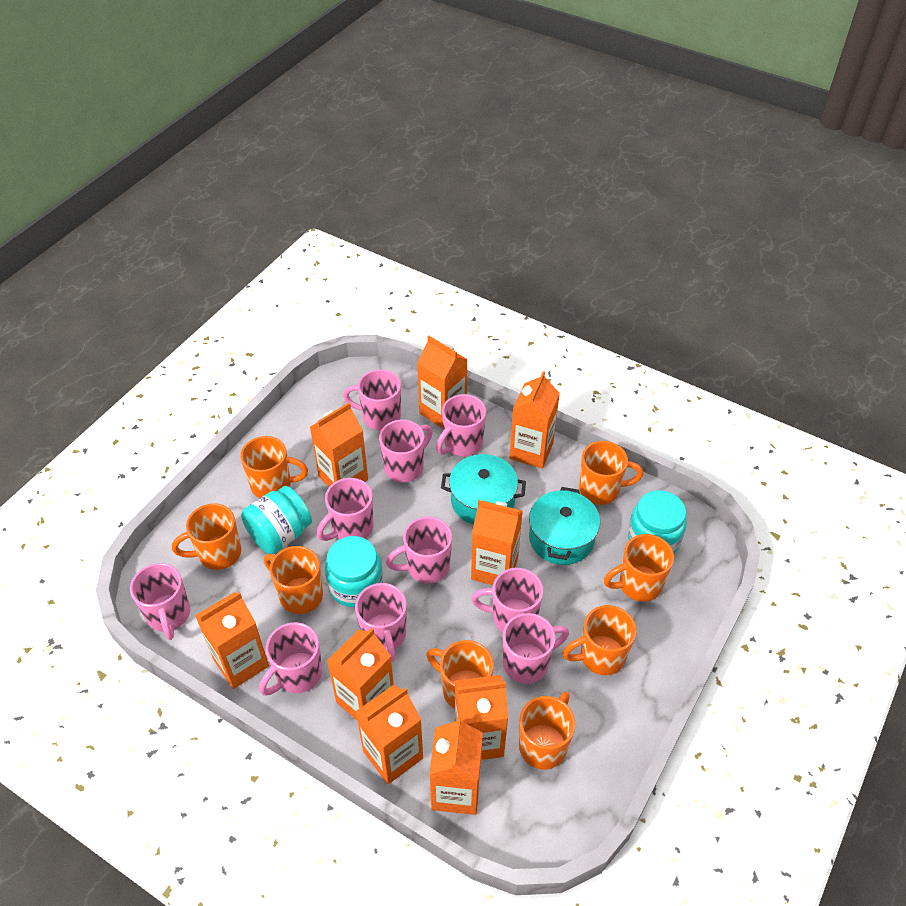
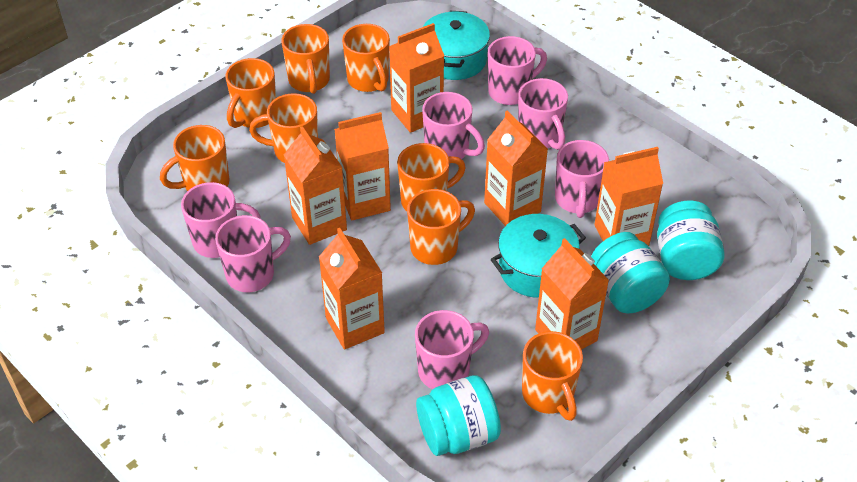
orange carton: 9 -> 7
pink mug: 10 -> 7

